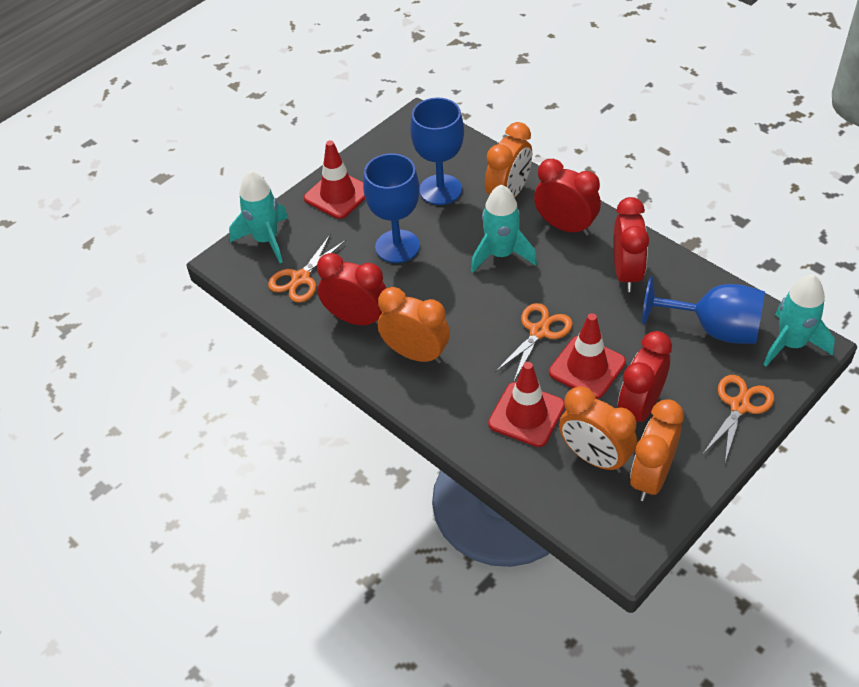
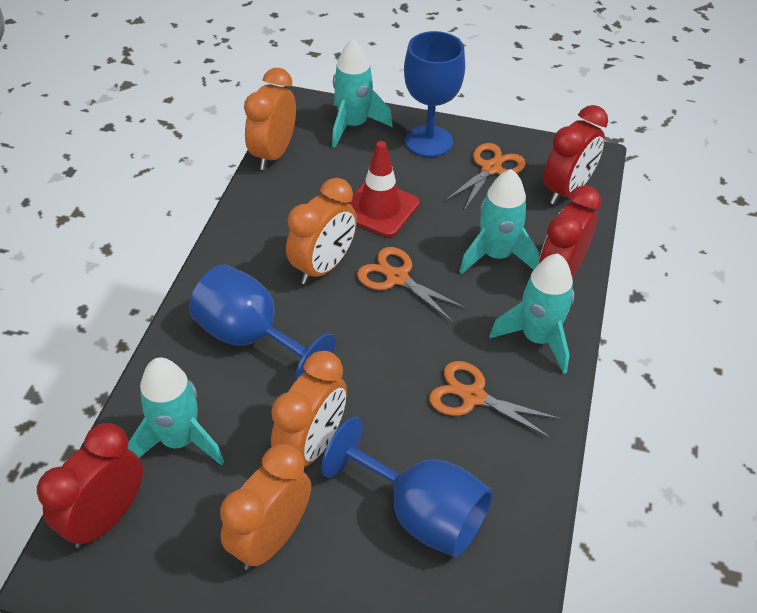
red clock: 4 -> 3
red traffic cone: 3 -> 1
turquoise rocket: 3 -> 4

